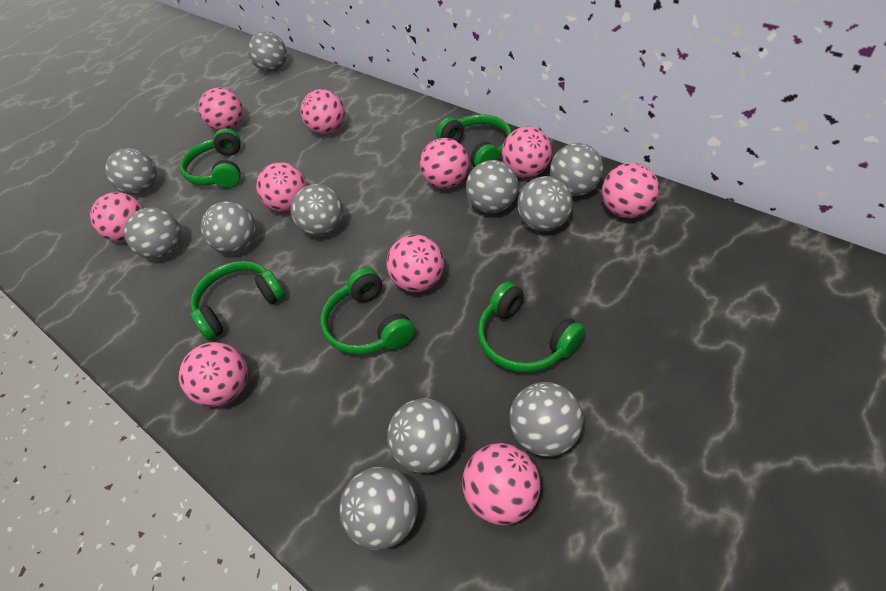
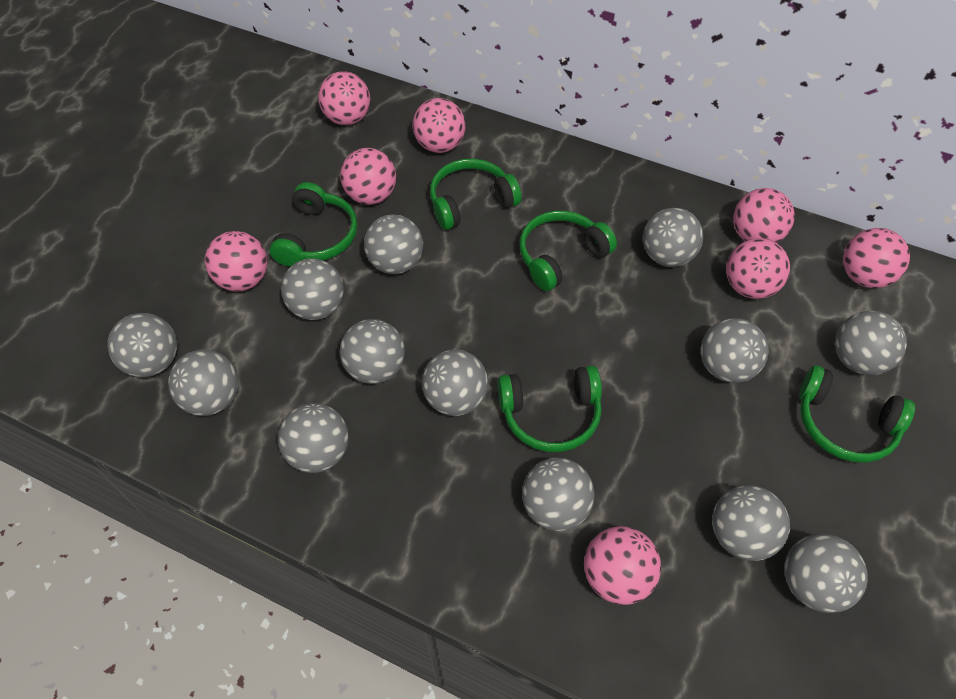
grey ball: 11 -> 13
pink ball: 10 -> 8

